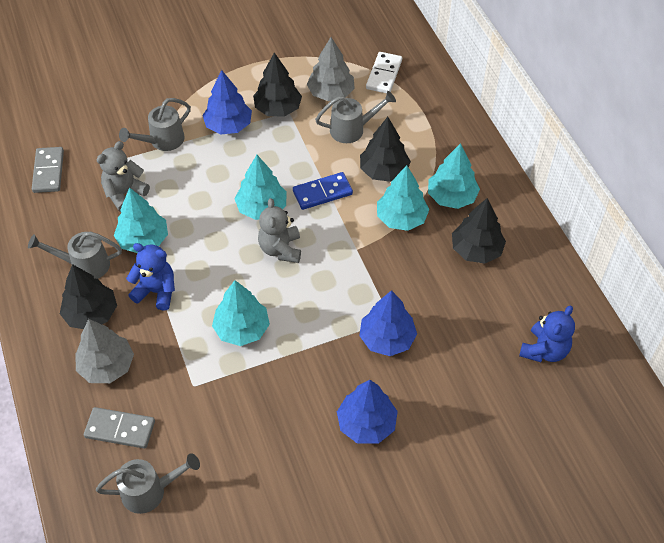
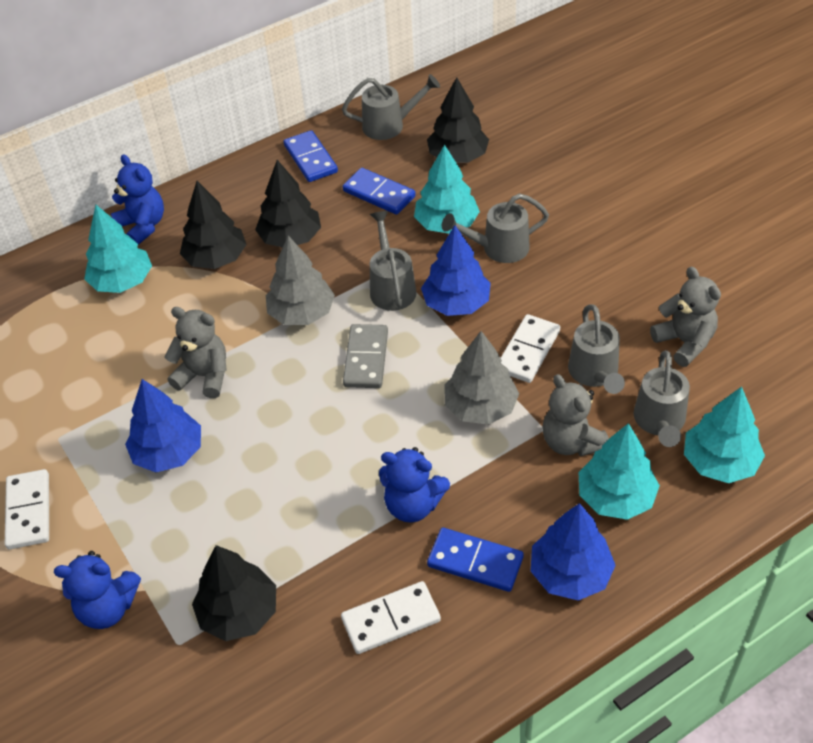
blue domino: 1 -> 3
blue teddy bear: 2 -> 3
grey domino: 2 -> 1
grey teddy bear: 2 -> 3
grey watering can: 4 -> 5
turquoise tree: 5 -> 4
white domino: 1 -> 3

